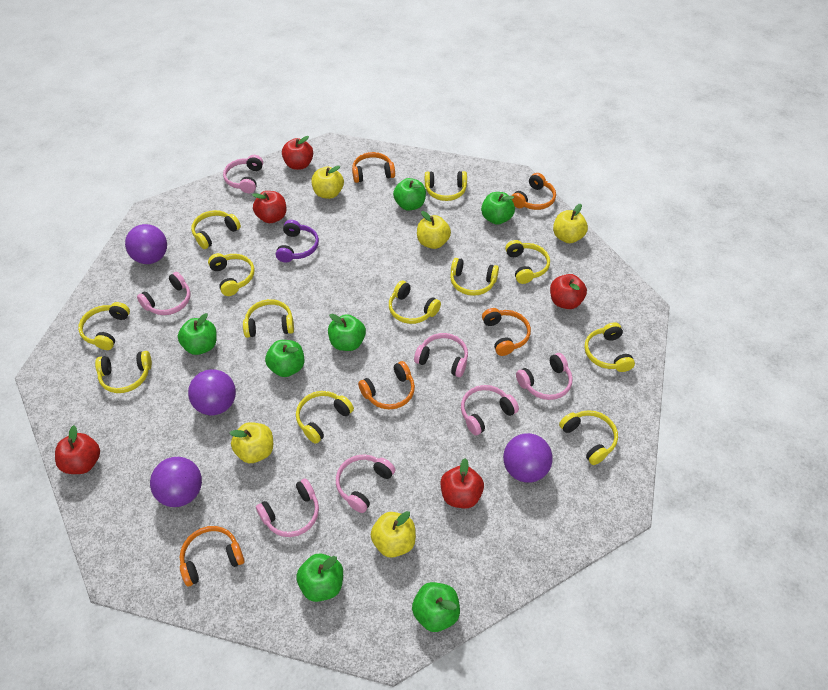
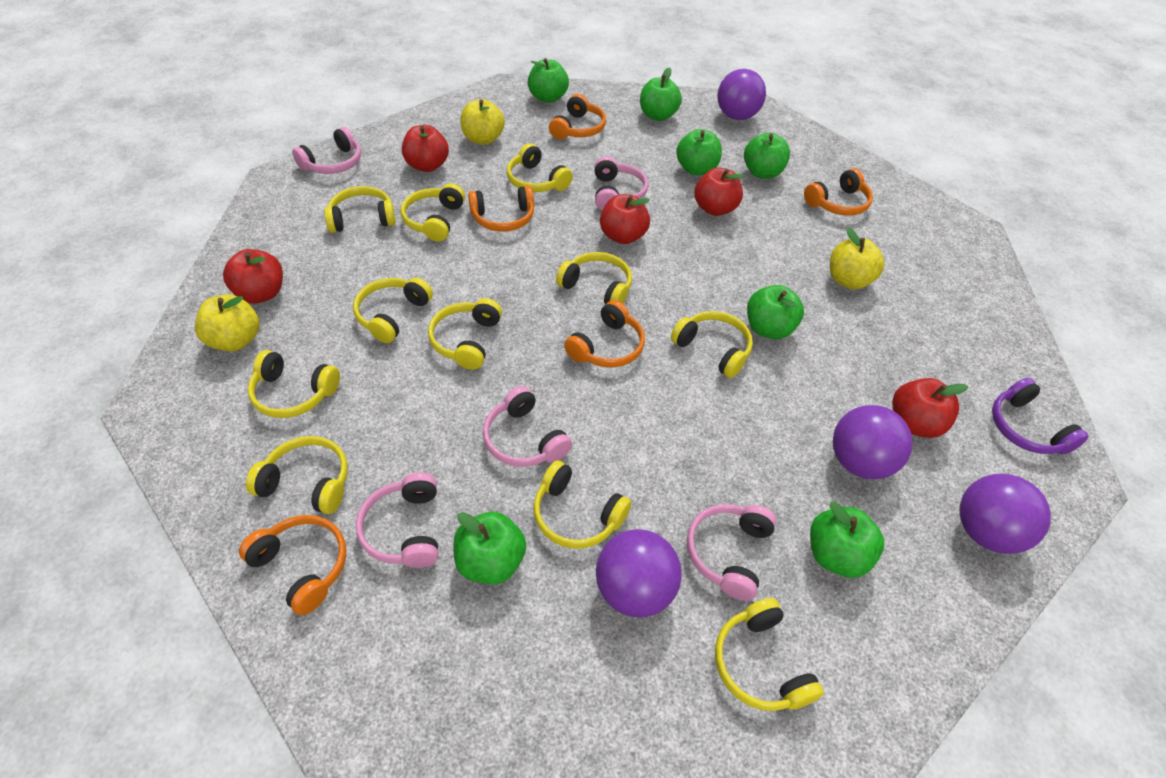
pink headphones: 7 -> 5
yellow apple: 5 -> 3
yellow headphones: 12 -> 11

